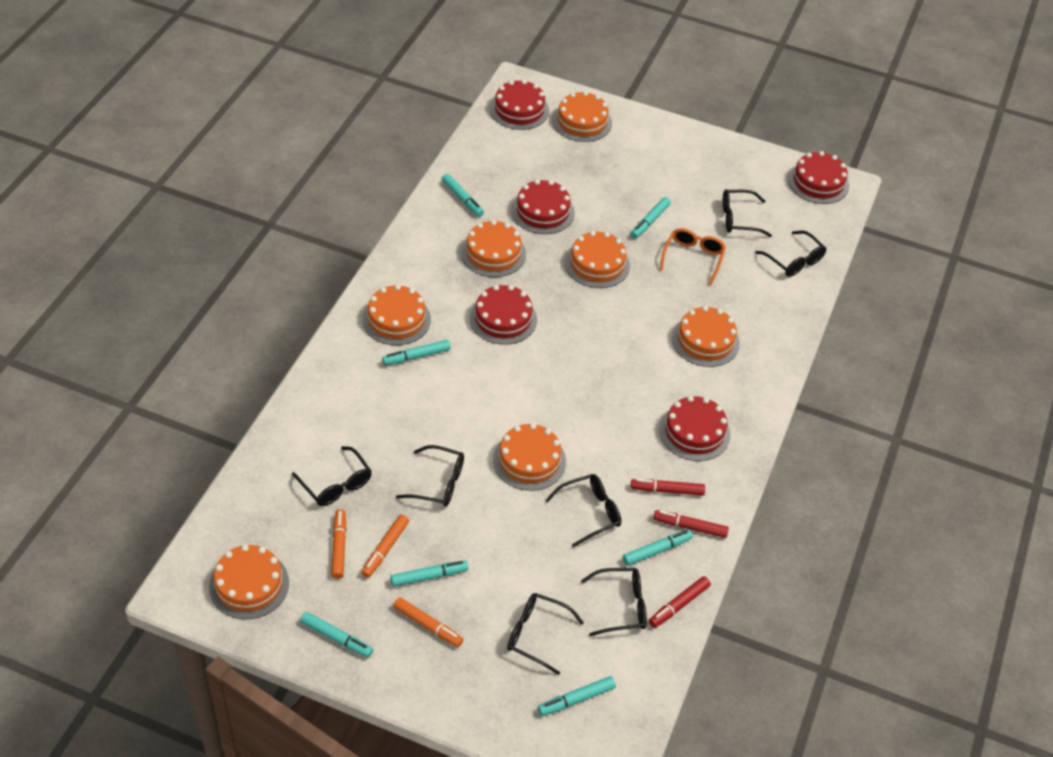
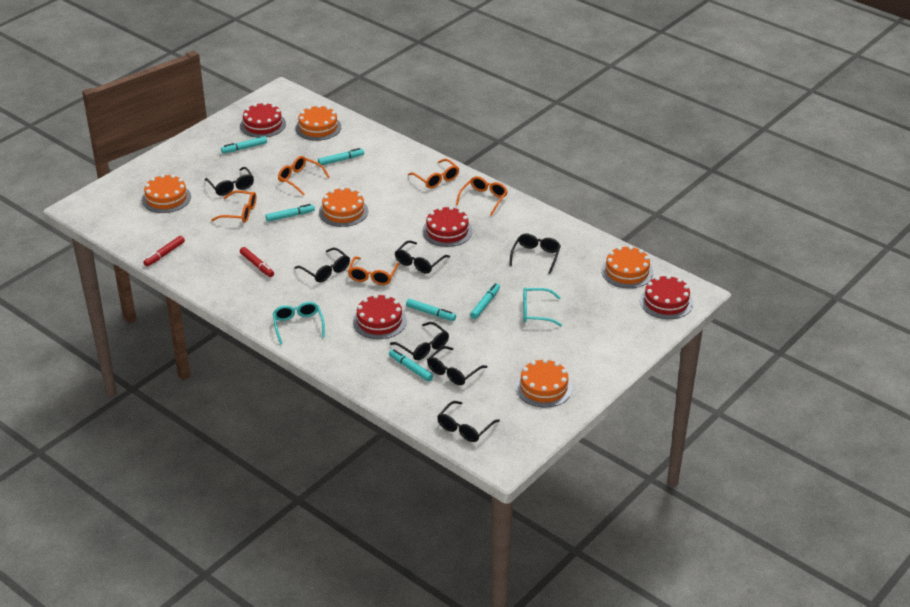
orange cake: 7 -> 5
orange glasses: 1 -> 5
orange marker: 3 -> 0
red cake: 5 -> 4
red marker: 3 -> 2
turquoise glasses: 0 -> 2
turquoise marker: 7 -> 6

